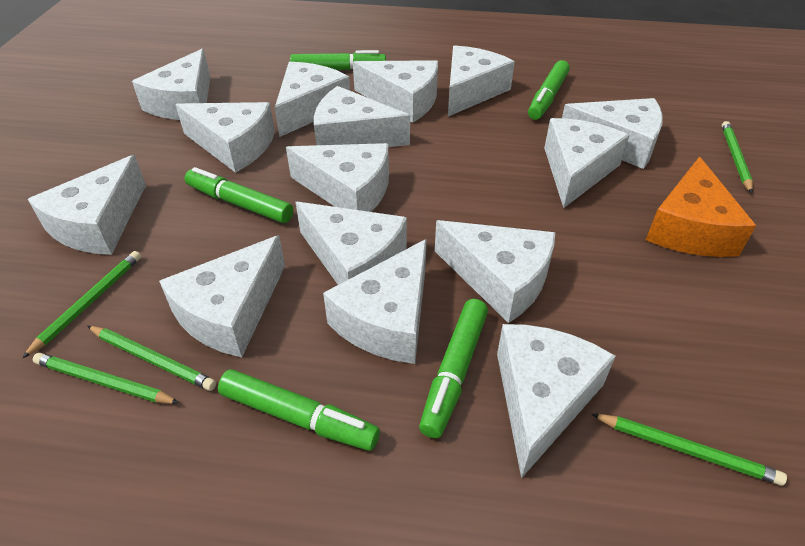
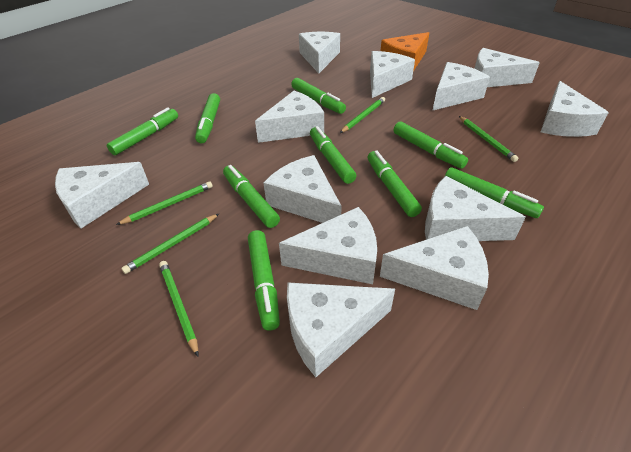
green marker: 5 -> 9
white cheese: 15 -> 12

